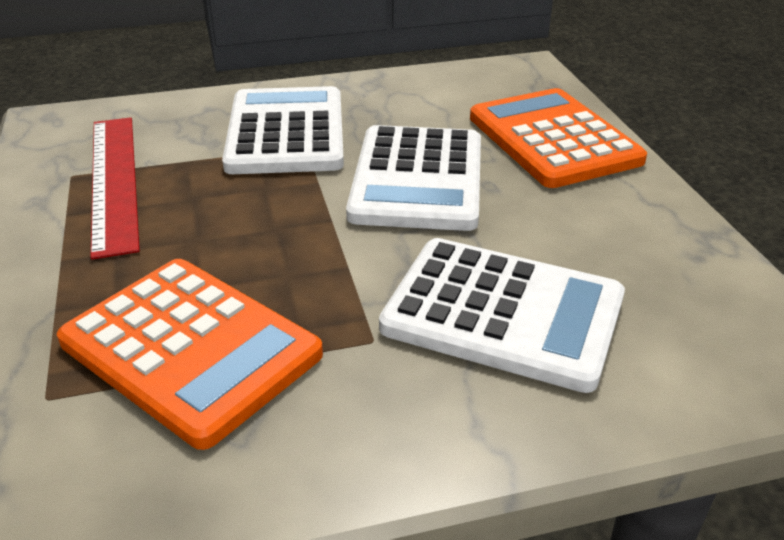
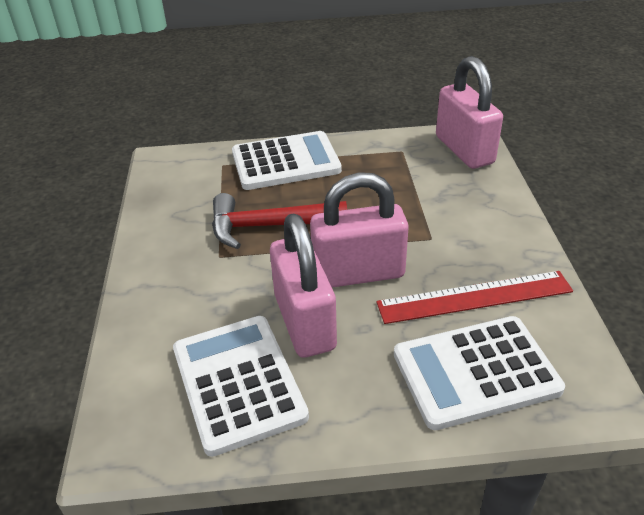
orange calculator: 2 -> 0
pink padlock: 0 -> 3
red hammer: 0 -> 1

